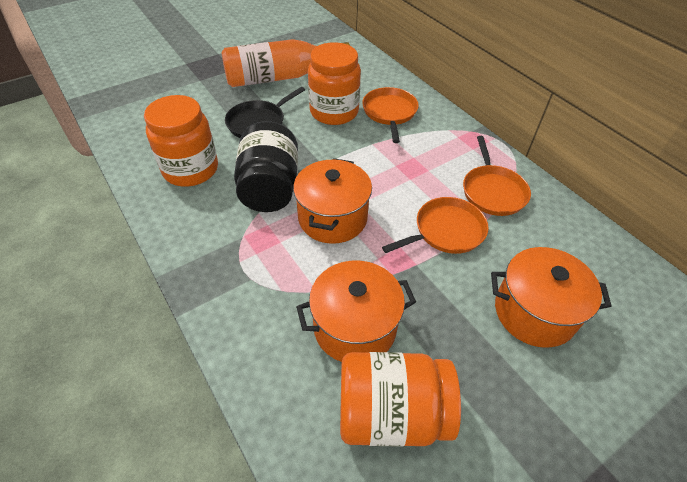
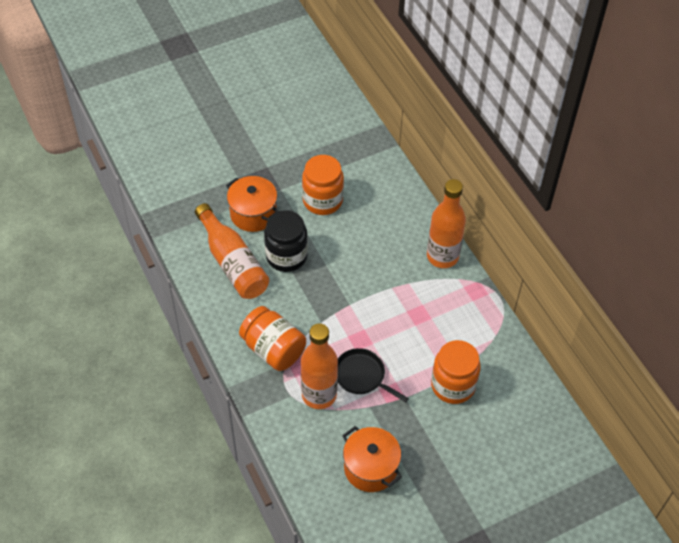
orange bottle: 1 -> 3
orange pan: 3 -> 0
orange pot: 3 -> 2

